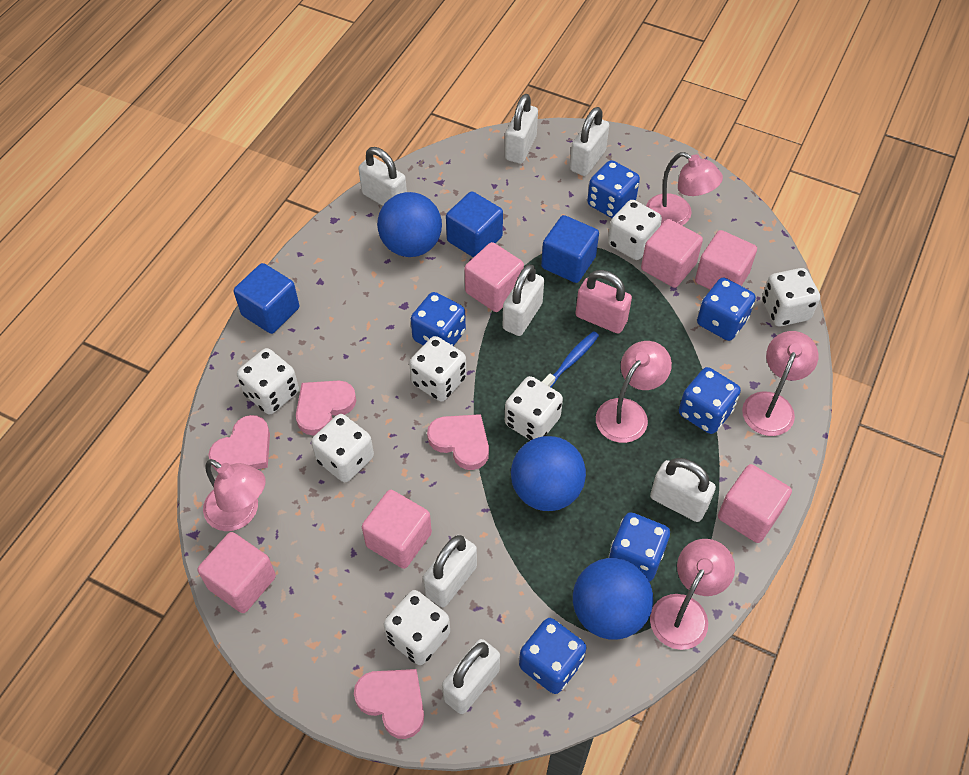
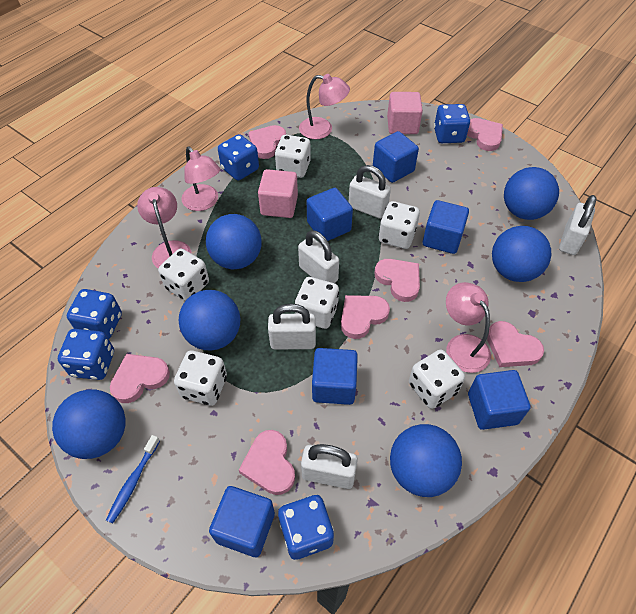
blue ball: 3 -> 6
blue cube: 3 -> 6
blue dice: 6 -> 5
pink cube: 6 -> 2
pink heart: 4 -> 7
pink lamp: 5 -> 4
pink padlock: 1 -> 0
white dice: 7 -> 6
white padlock: 7 -> 5

